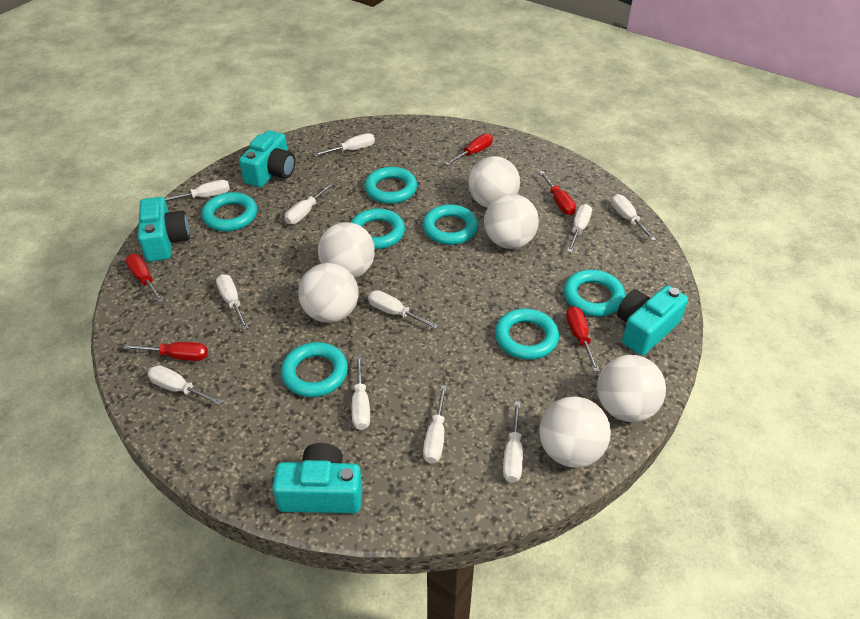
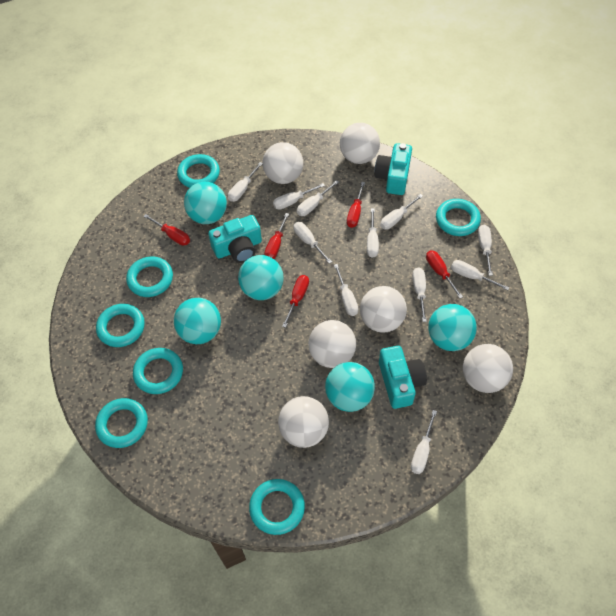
turquoise ball: 0 -> 5
turquoise camera: 4 -> 3

